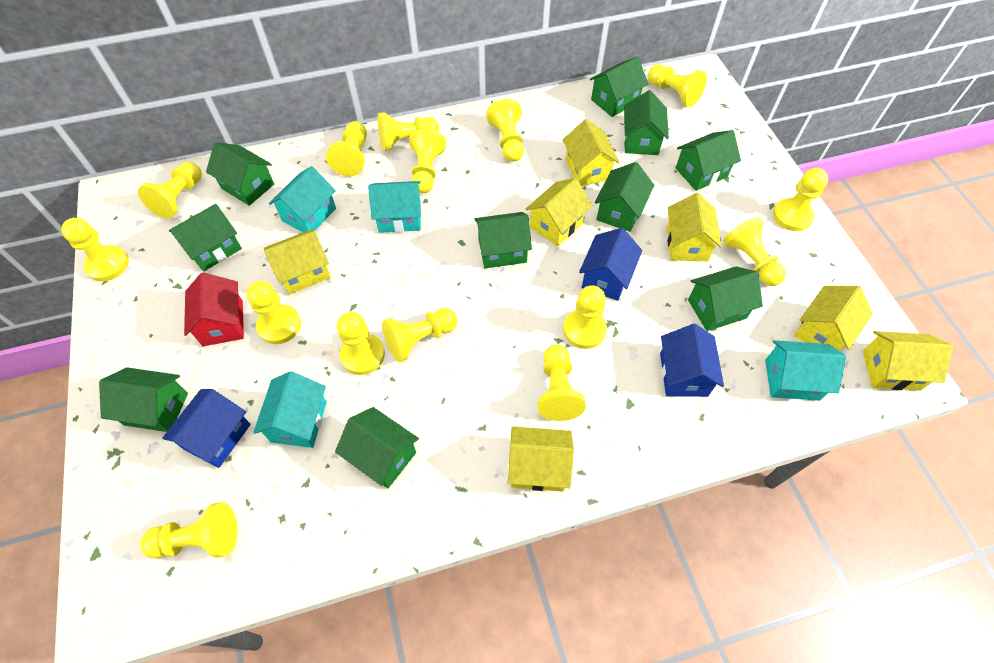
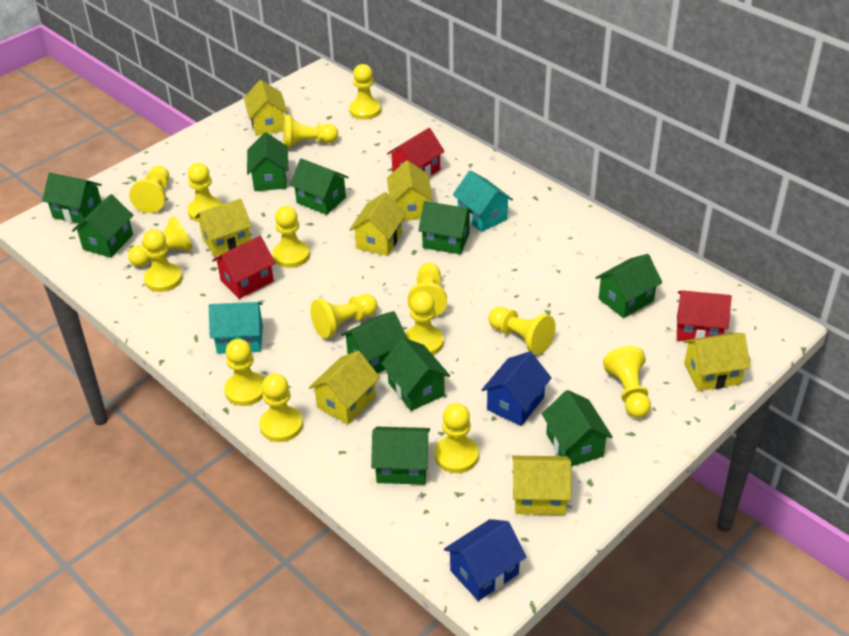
blue house: 3 -> 2
red house: 1 -> 3
turquoise house: 4 -> 2

